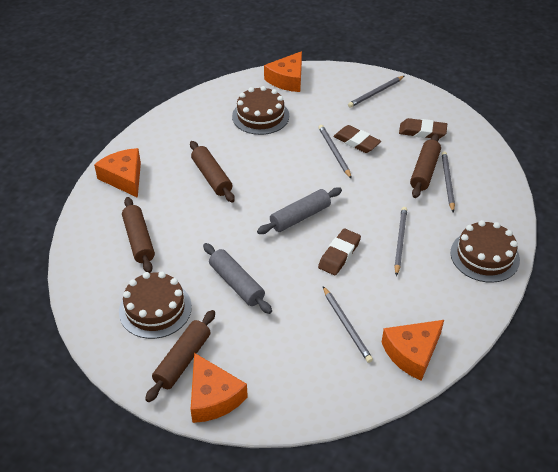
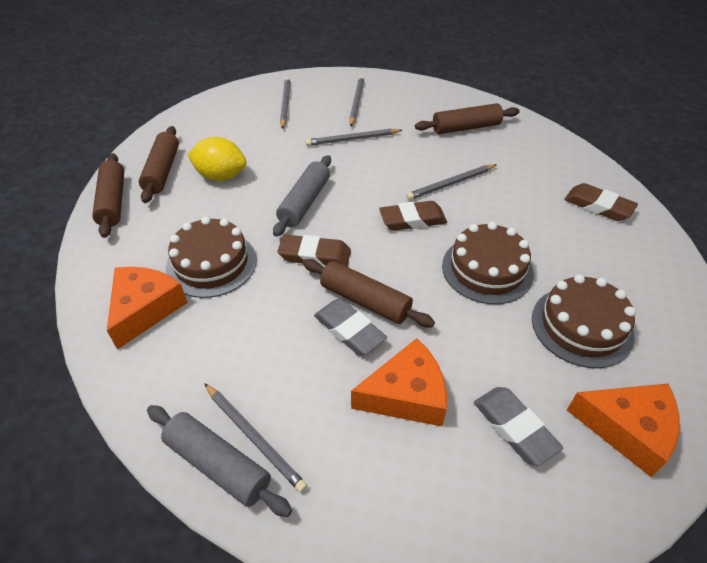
grey eraser: 0 -> 2
orange cheese: 4 -> 3
yellow lemon: 0 -> 1

